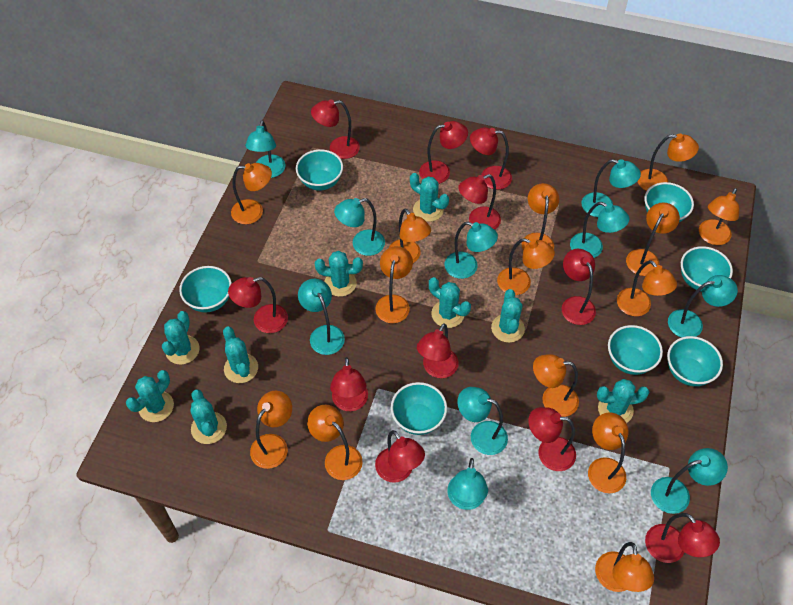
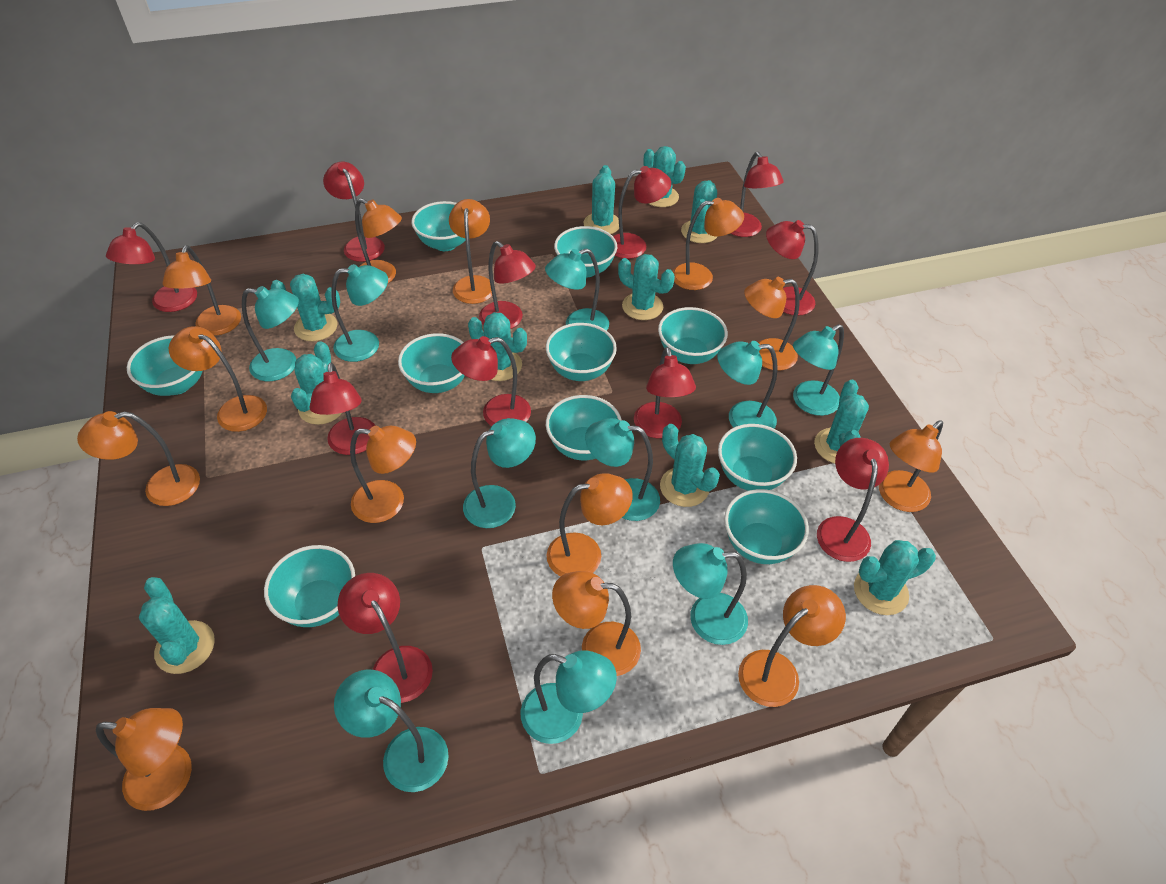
orange lamp: 14 -> 13
turquoise bowl: 7 -> 10
turquoise cactus: 9 -> 11

